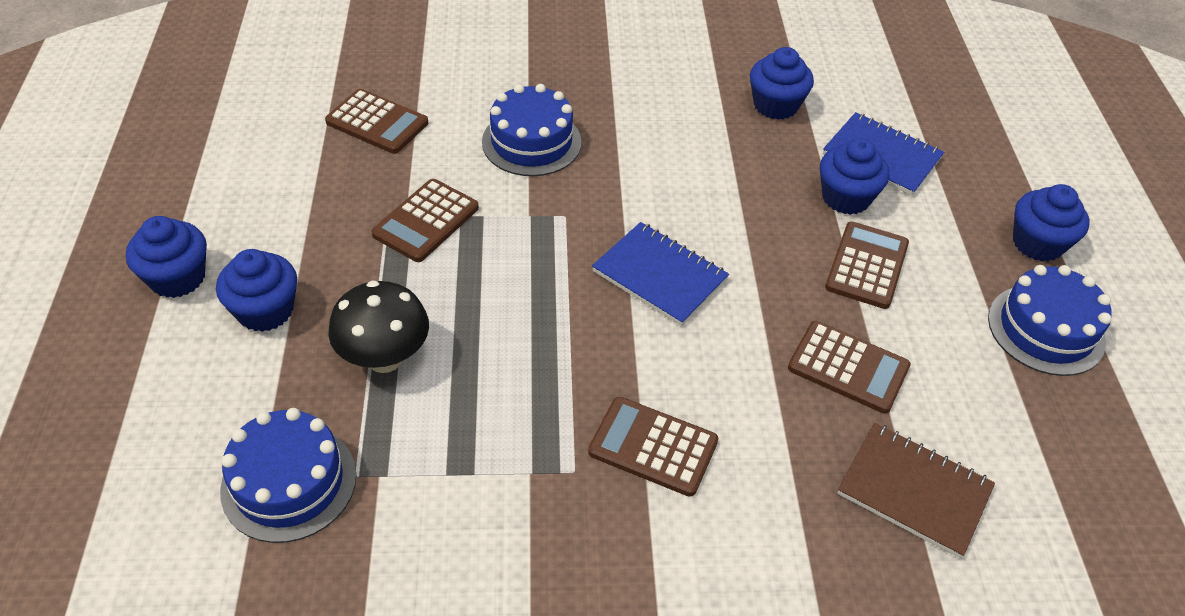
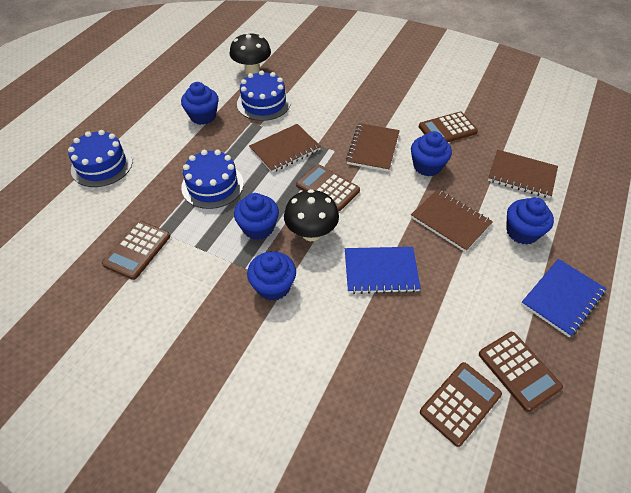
black mushroom: 1 -> 2
brown notebook: 1 -> 4

